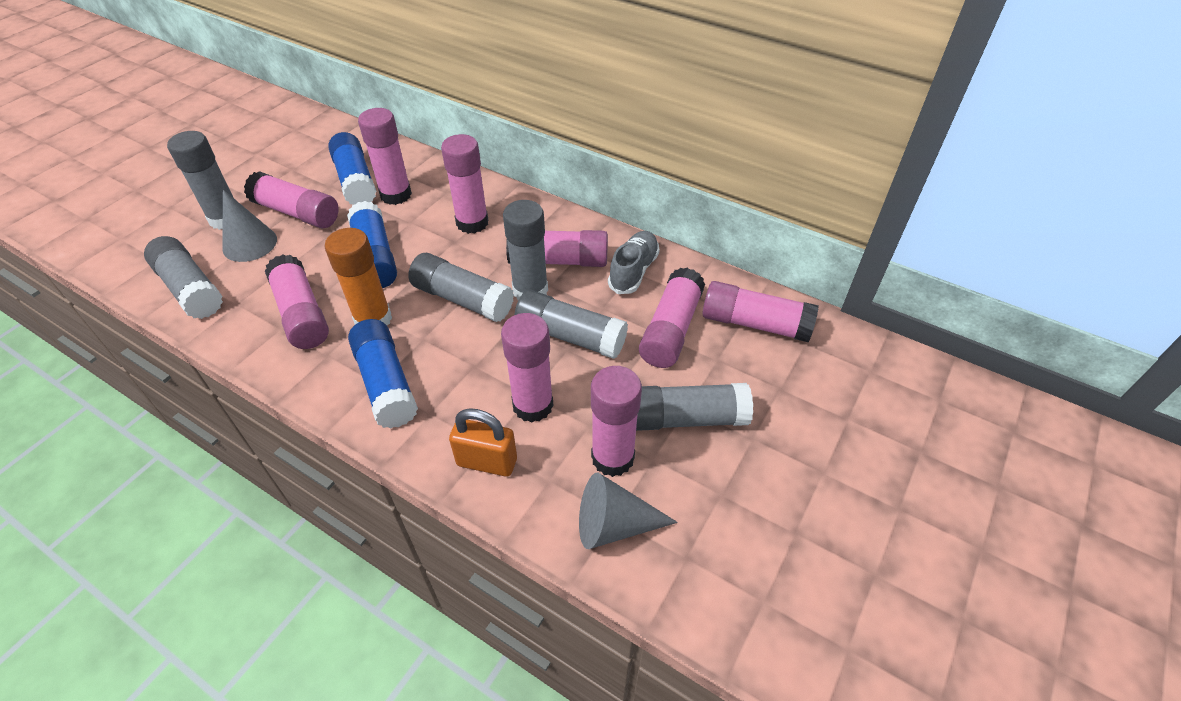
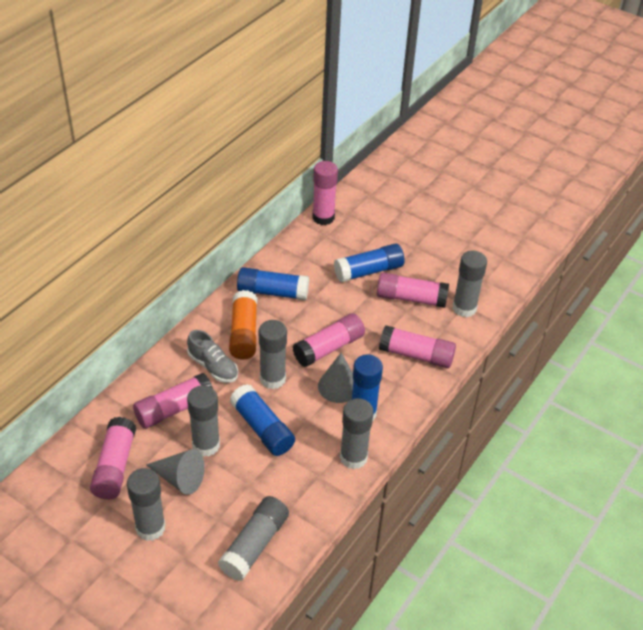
blue glue stick: 3 -> 4
orange padlock: 1 -> 0
pink glue stick: 9 -> 6

